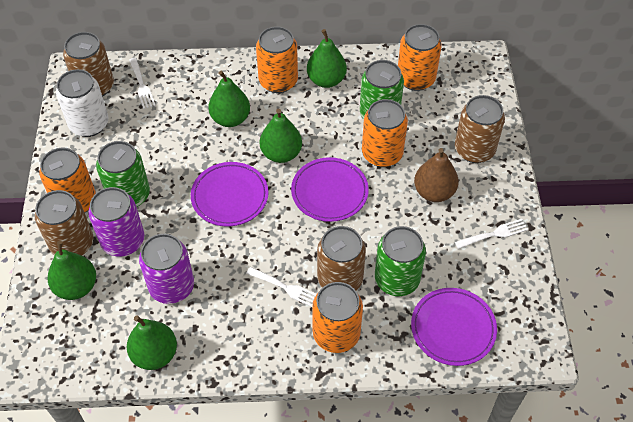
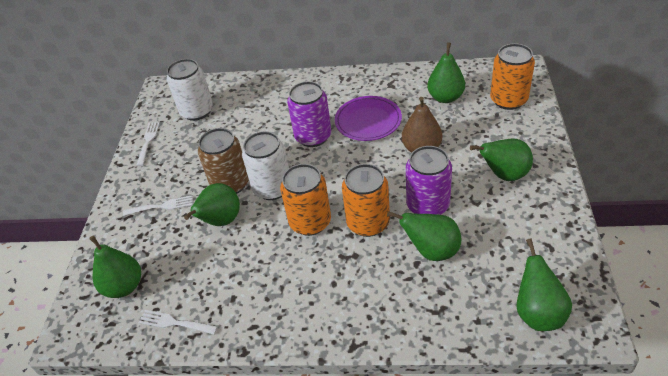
brown can: 4 -> 1
green can: 3 -> 0
green pear: 5 -> 6
orange can: 5 -> 3
purple plate: 3 -> 1
white can: 1 -> 2

